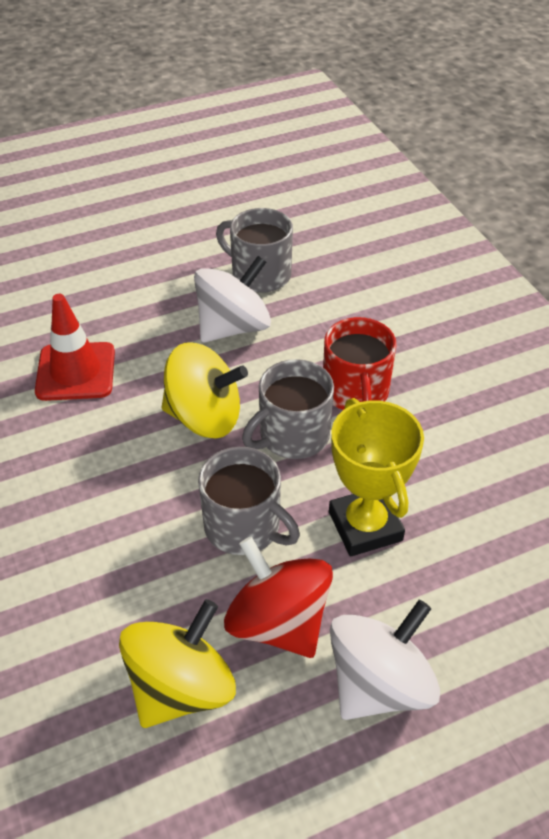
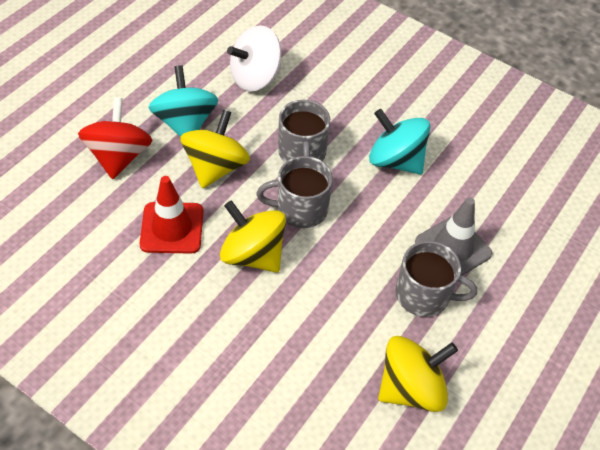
grey traffic cone: 0 -> 1
red mug: 1 -> 0
turquoise spinning top: 0 -> 2
white spinning top: 2 -> 1
yellow spinning top: 2 -> 3
yellow trophy: 1 -> 0

